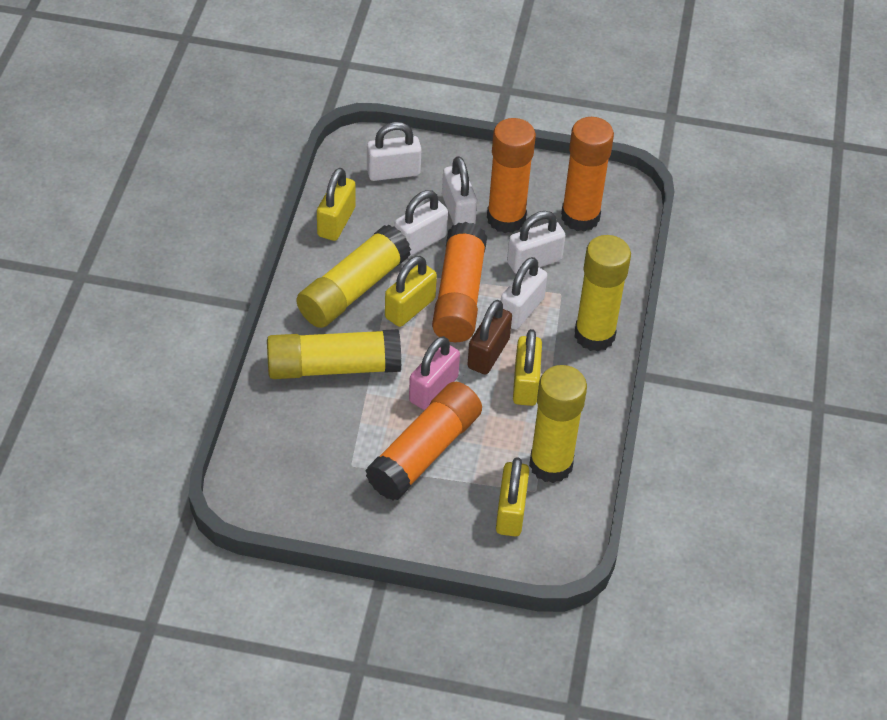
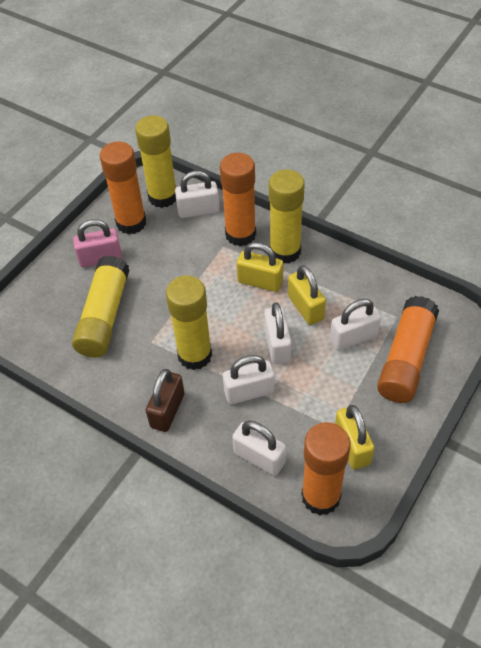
yellow padlock: 4 -> 3

